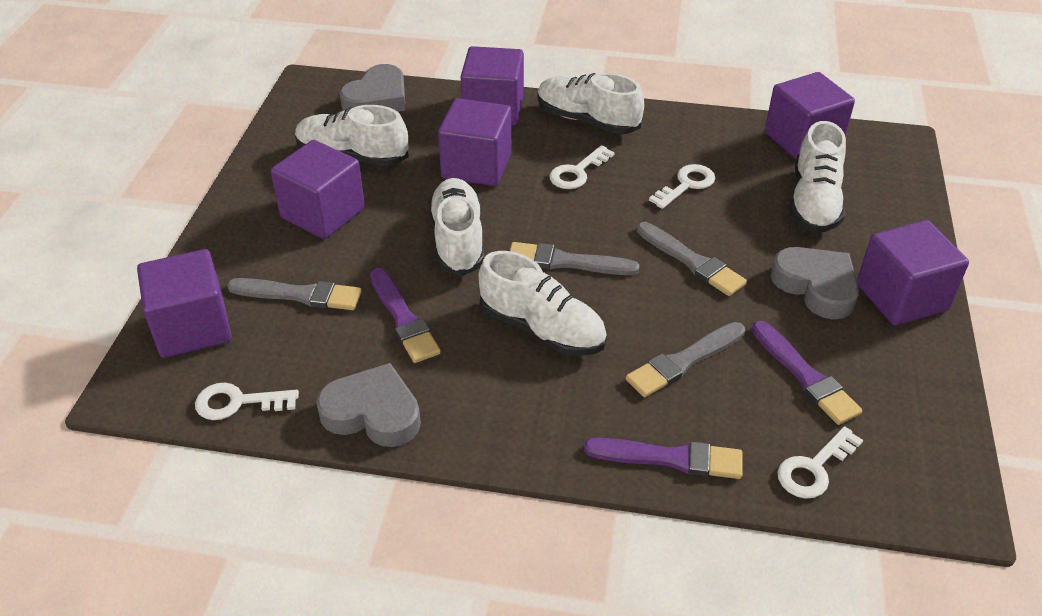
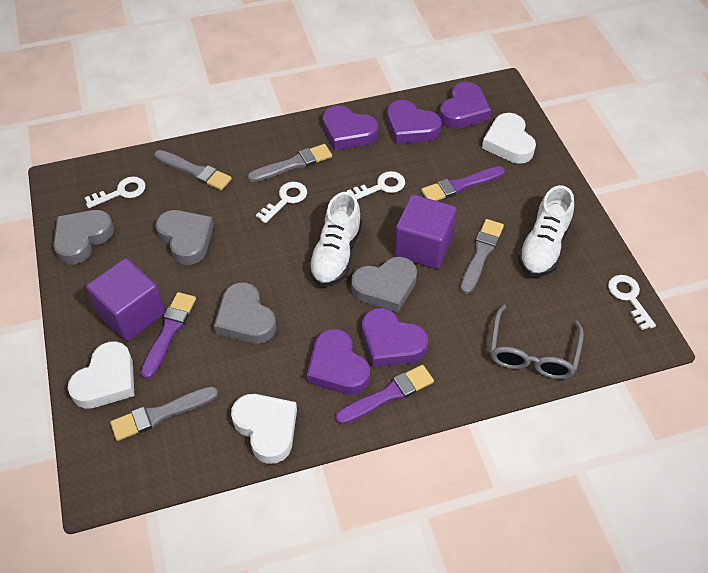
grey glasses: 0 -> 1
grey heart: 3 -> 4
purple cube: 6 -> 2
purple heart: 0 -> 5
white heart: 0 -> 3
white shoe: 5 -> 2

